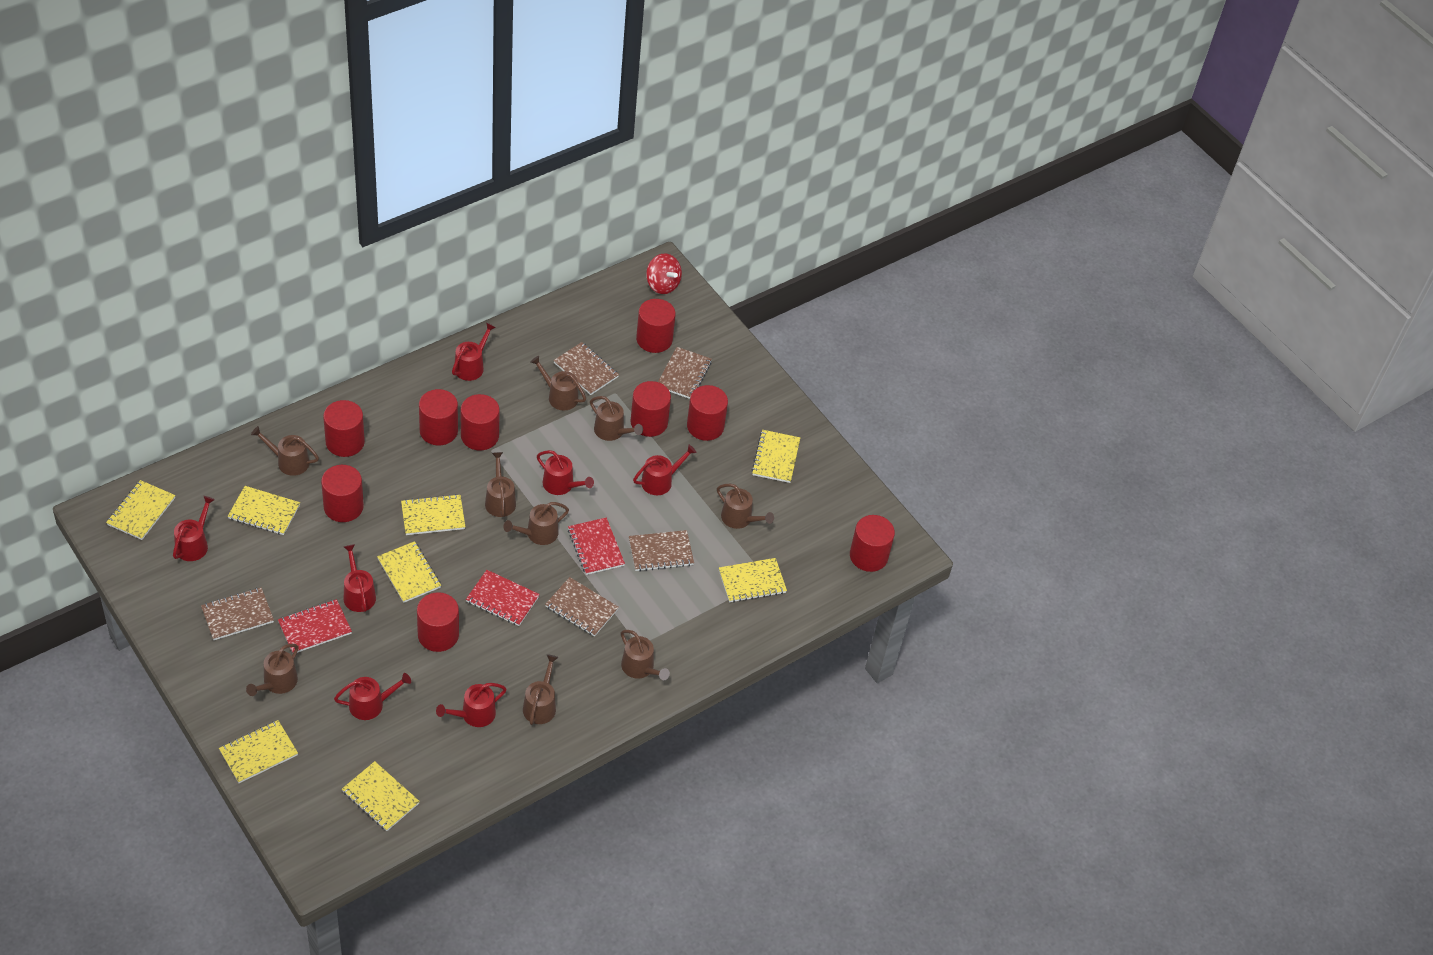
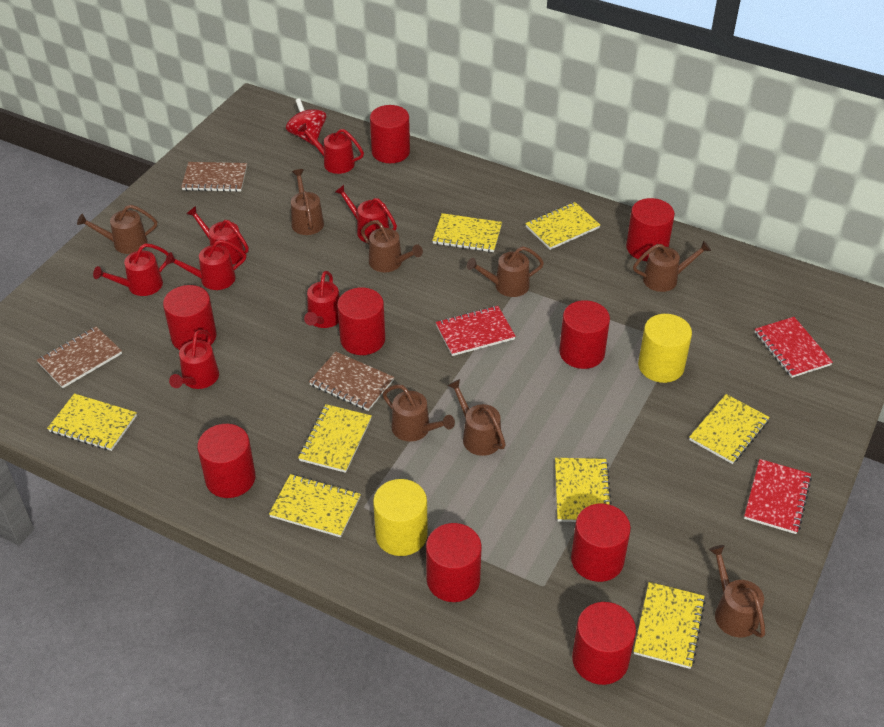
brown notebook: 5 -> 3
brown watering can: 9 -> 8
yellow cylinder: 0 -> 2

